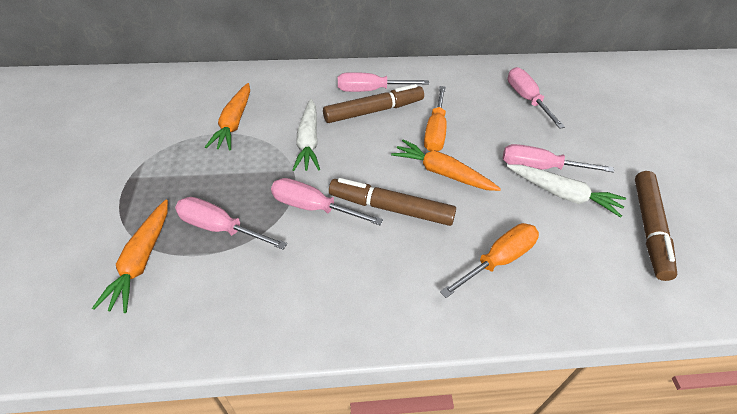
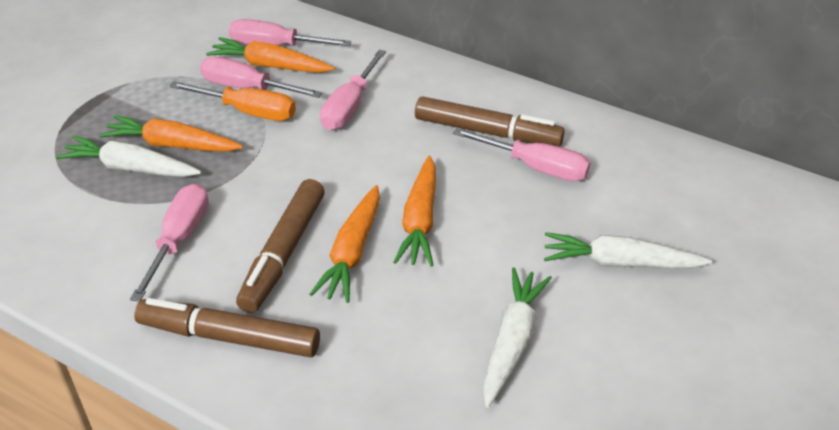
orange carrot: 3 -> 4
orange screwdriver: 2 -> 1
white carrot: 2 -> 3

